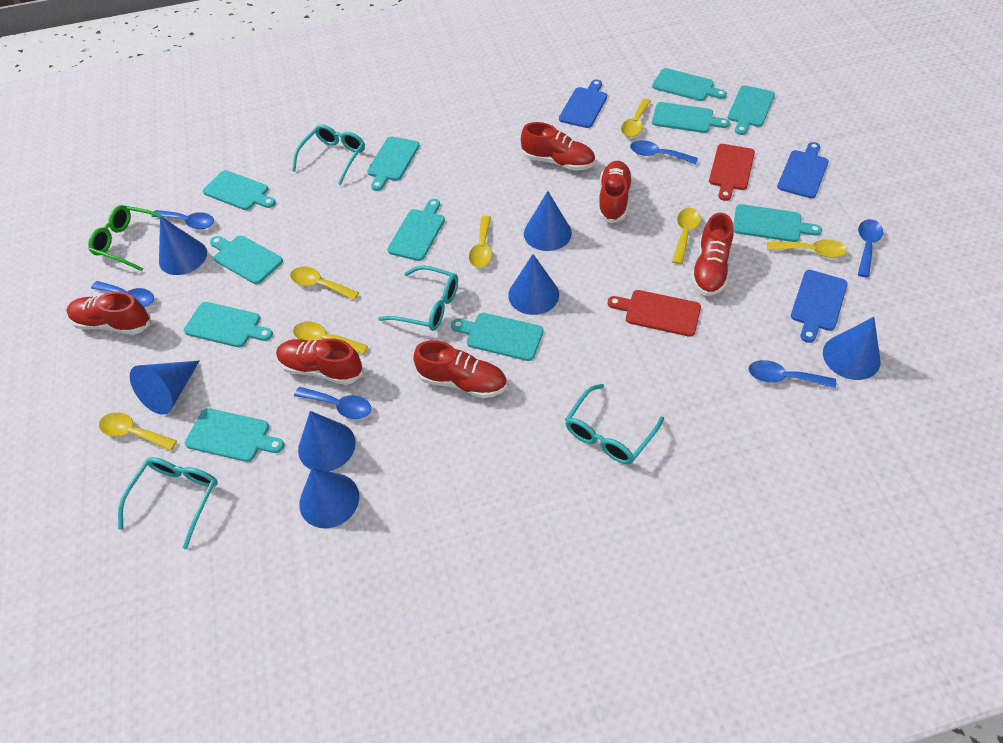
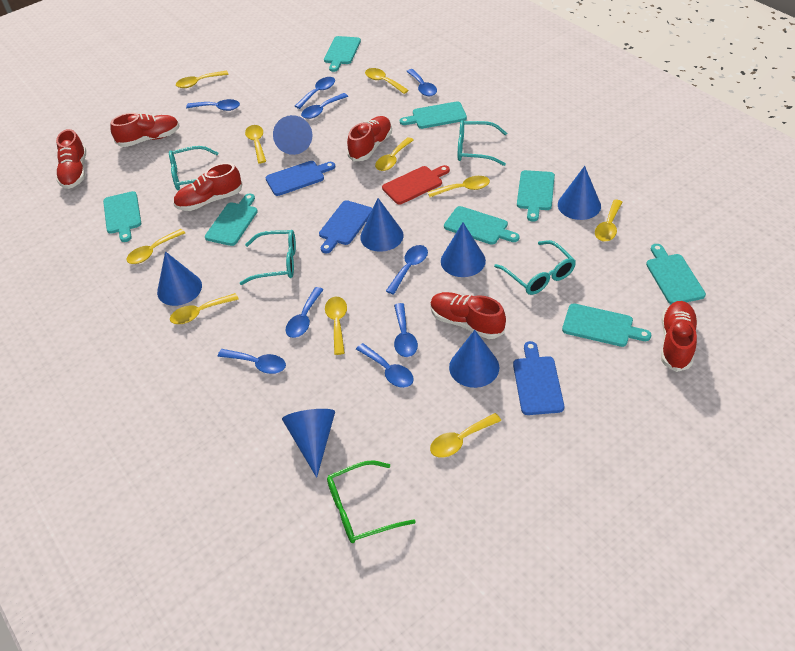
blue spoon: 6 -> 9
red cutting board: 2 -> 1
turquoise cutting board: 11 -> 8
yellow spoon: 7 -> 10

